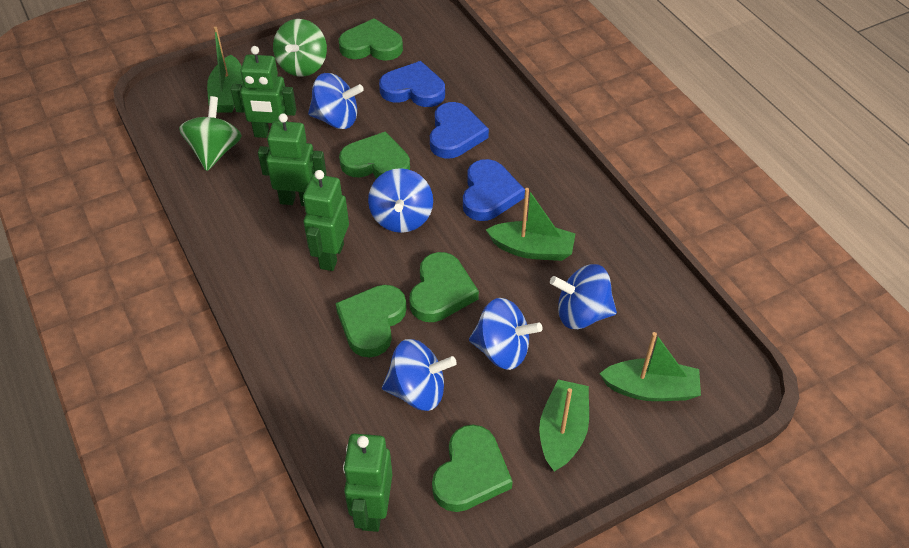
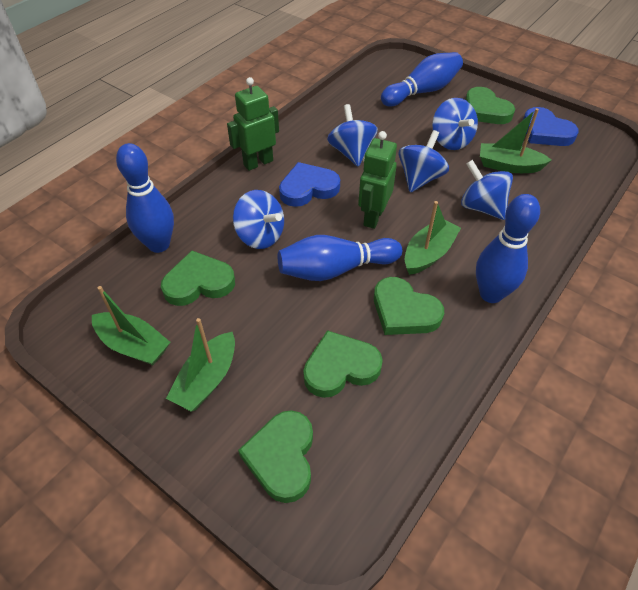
blue bowling pin: 0 -> 4
blue heart: 3 -> 2
green robot: 4 -> 2
green spinning top: 2 -> 0

